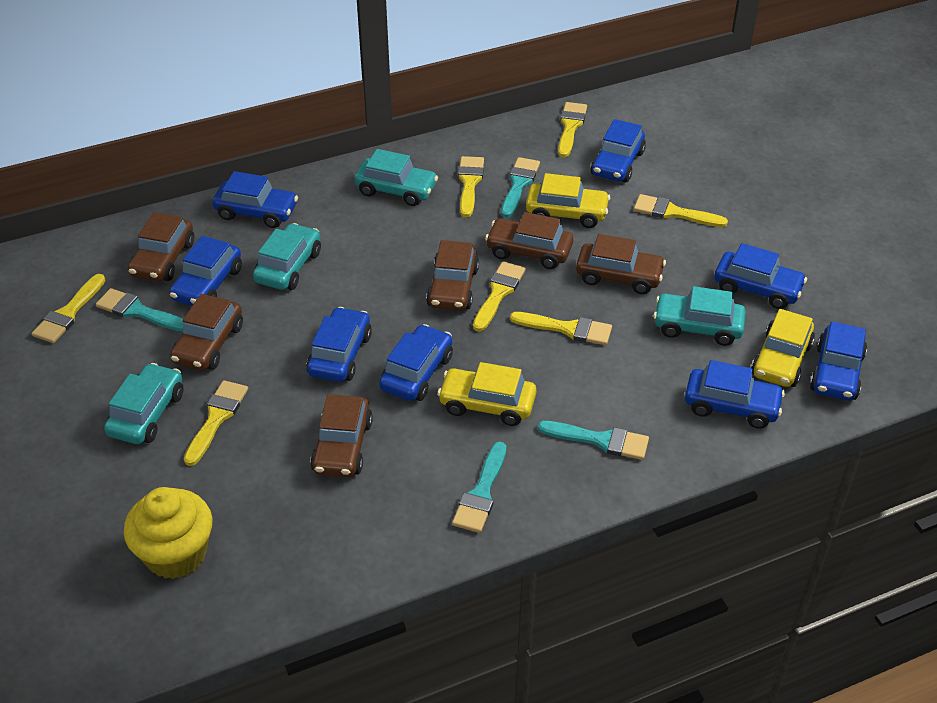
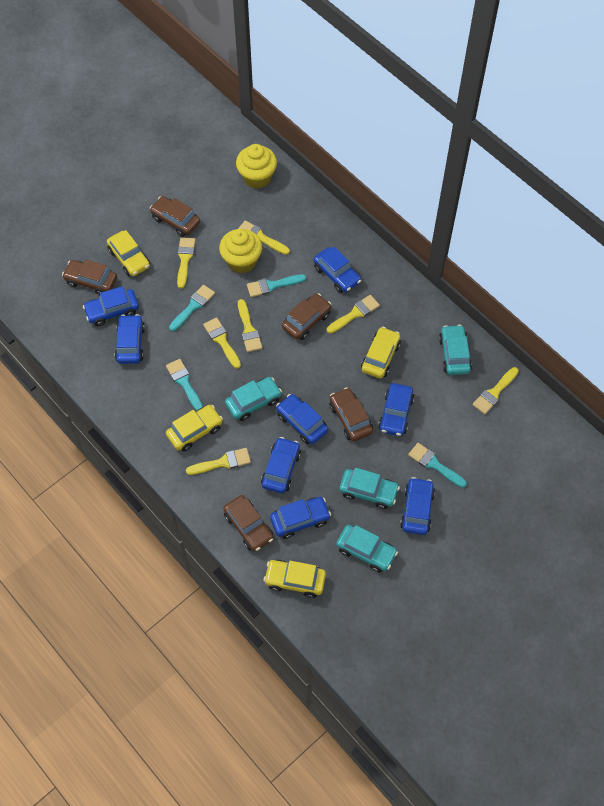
brown car: 6 -> 5
yellow car: 3 -> 4
yellow cupcake: 1 -> 2

